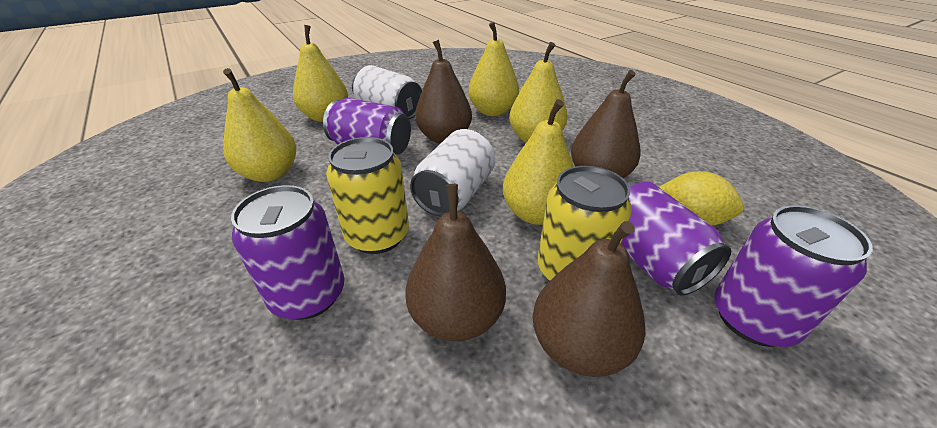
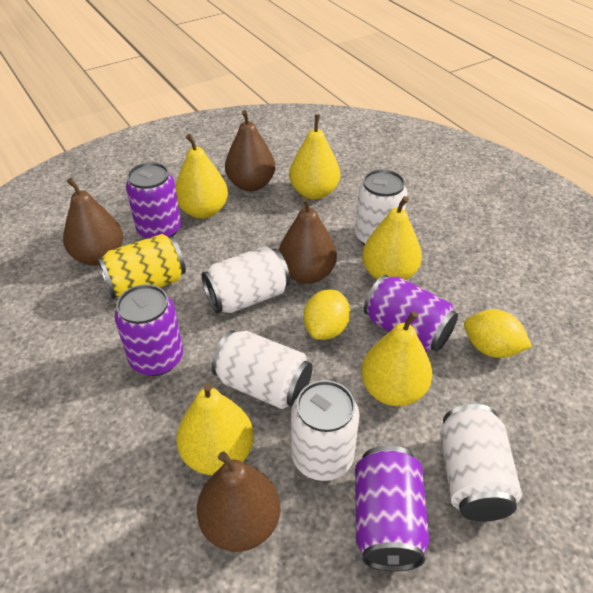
white can: 2 -> 5
yellow can: 2 -> 1
yellow lemon: 1 -> 2

